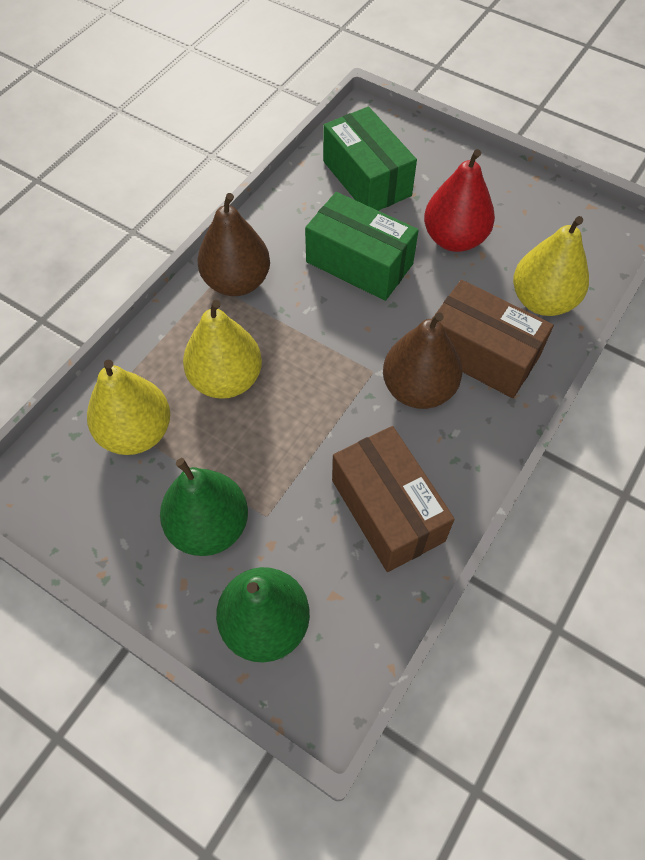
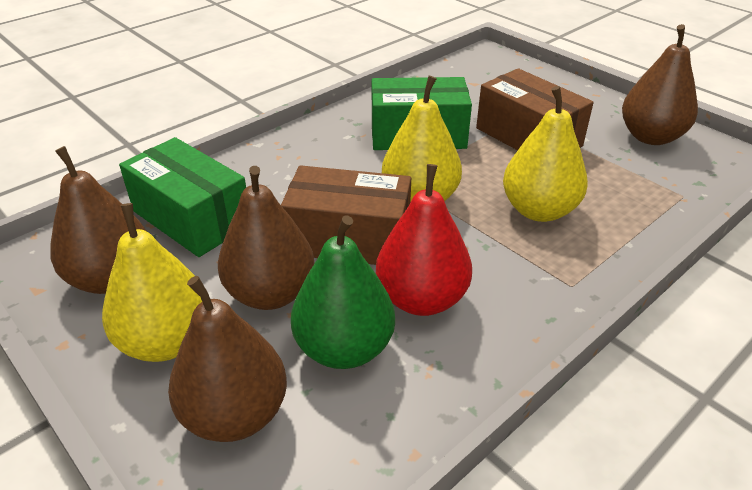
brown pear: 2 -> 4
green pear: 2 -> 1

